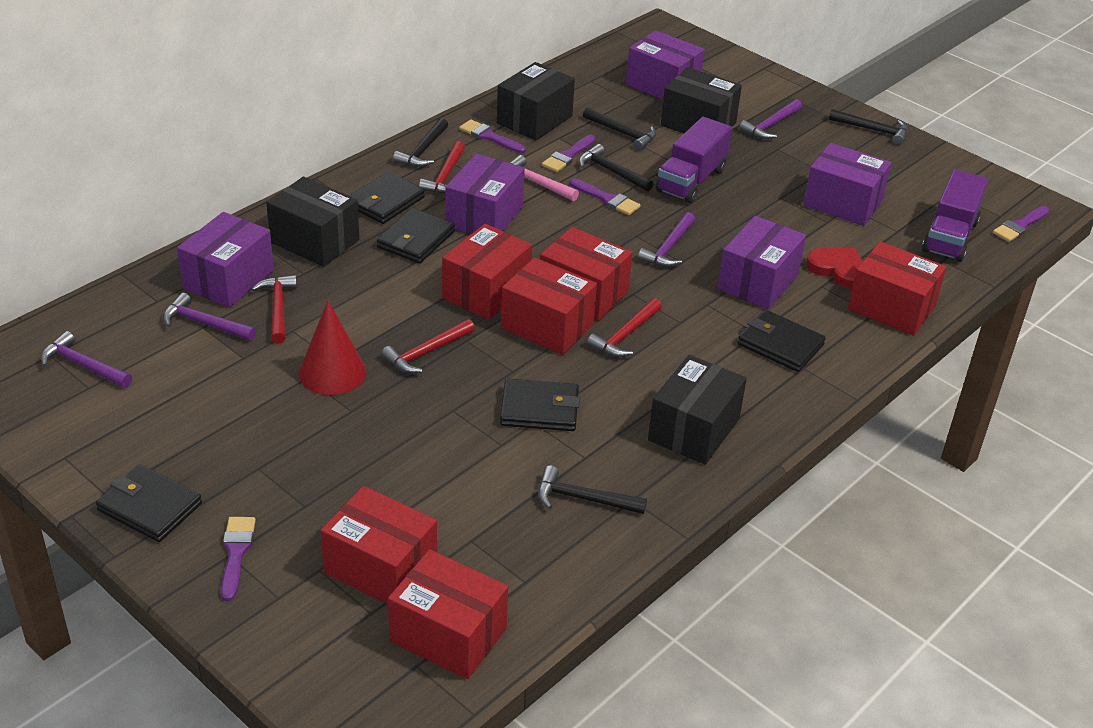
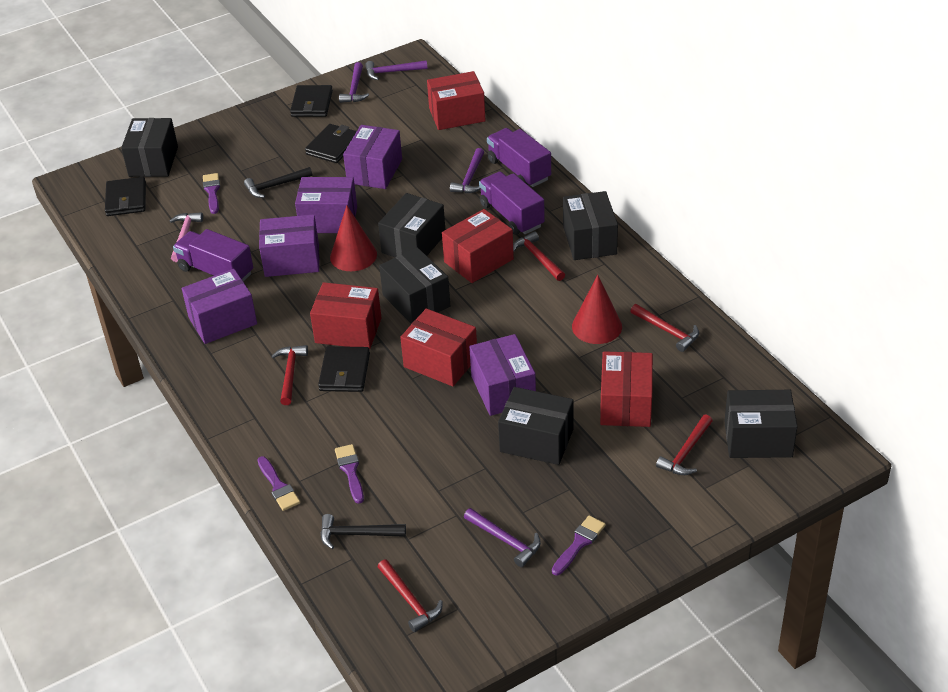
black box: 4 -> 6
black hammer: 5 -> 2
black wallet: 5 -> 4
purple brush: 5 -> 4
purple truck: 2 -> 3
red box: 6 -> 5
red cone: 1 -> 2
red hammer: 4 -> 5
red heart: 1 -> 0

